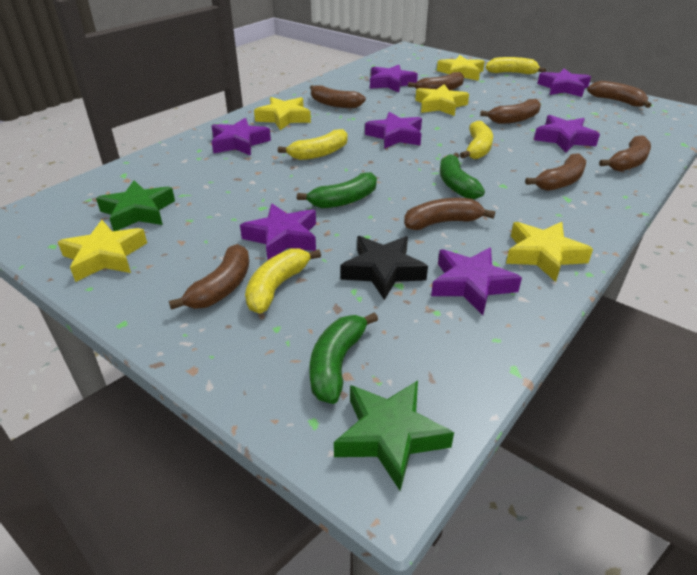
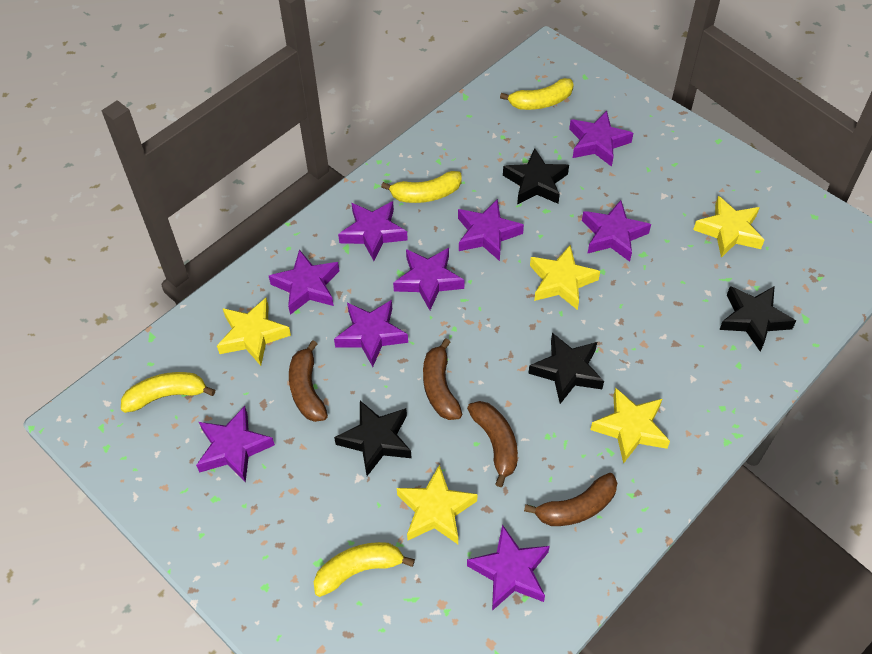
black star: 1 -> 4
brown banana: 8 -> 4
green banana: 3 -> 0
green star: 2 -> 0
purple star: 7 -> 9

